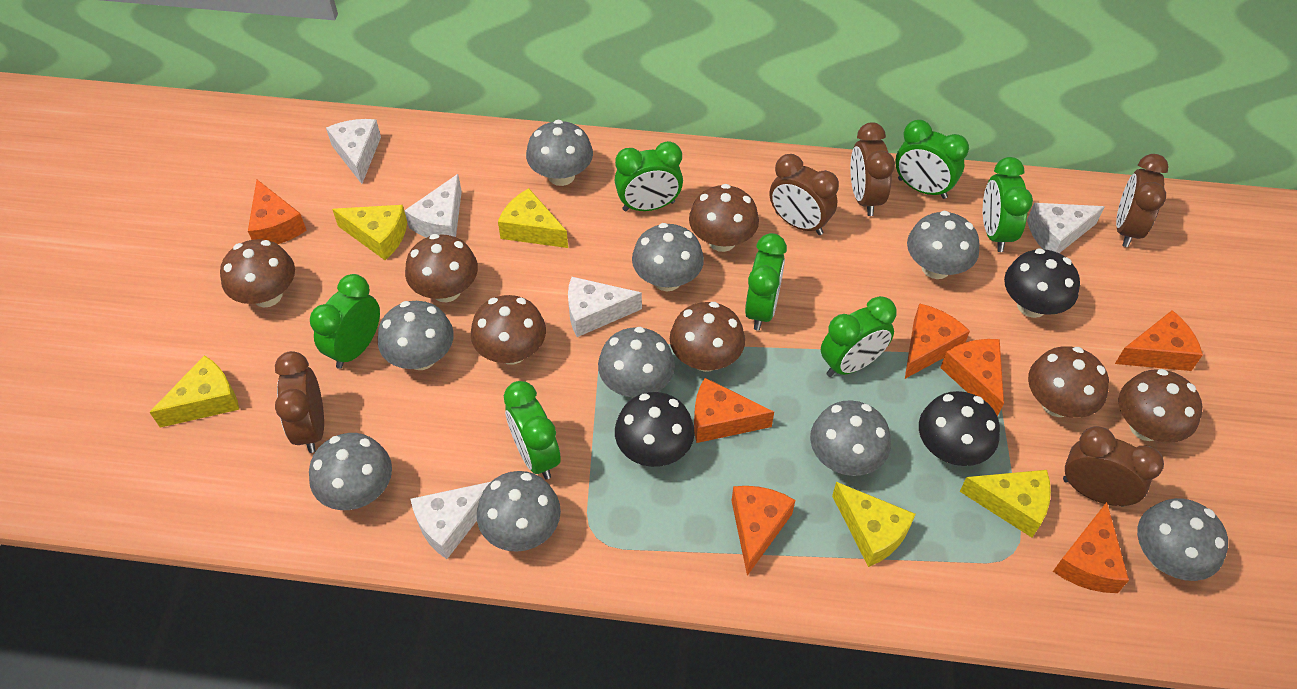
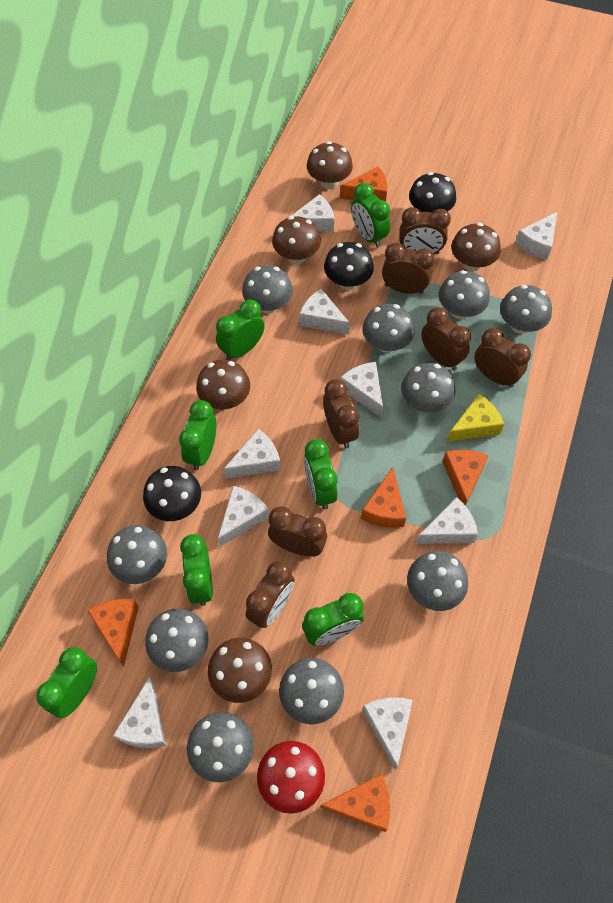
brown clock: 5 -> 7
brown mushroom: 7 -> 5
grey mushroom: 9 -> 10
orange cheese: 7 -> 5
red mushroom: 0 -> 1
white cheese: 5 -> 9
yellow cheese: 5 -> 1

